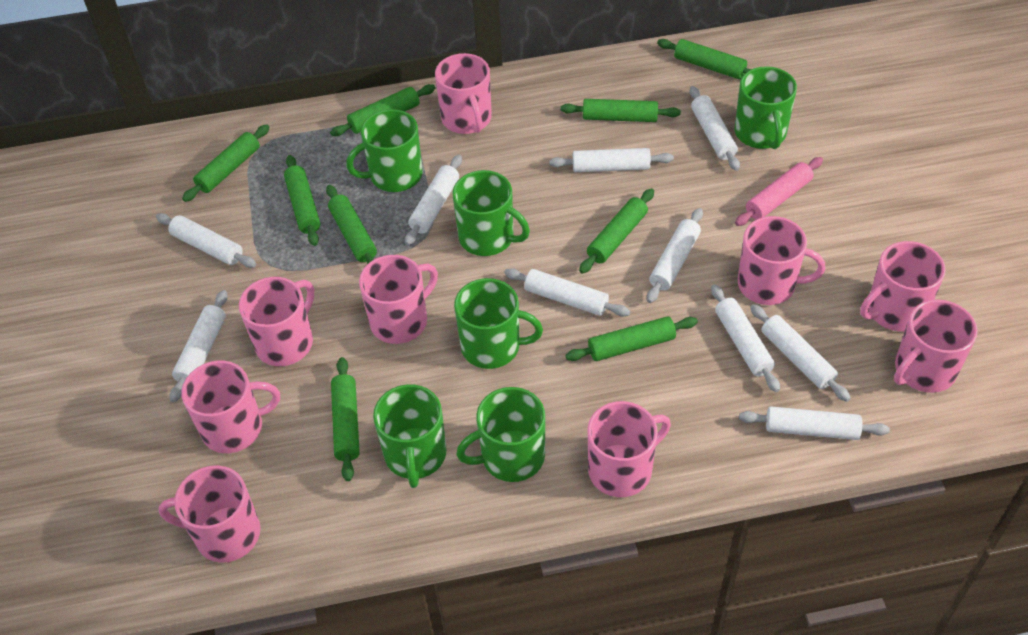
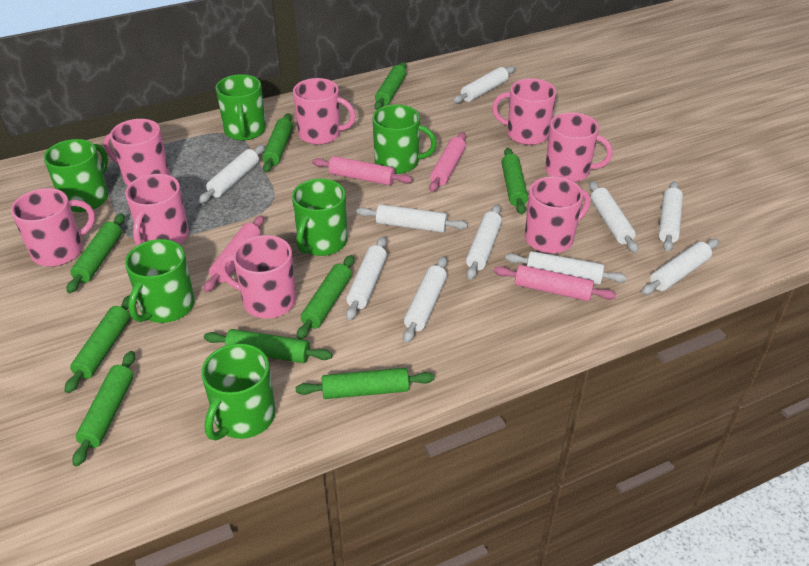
pink mug: 9 -> 8
pink rolling pin: 1 -> 4

